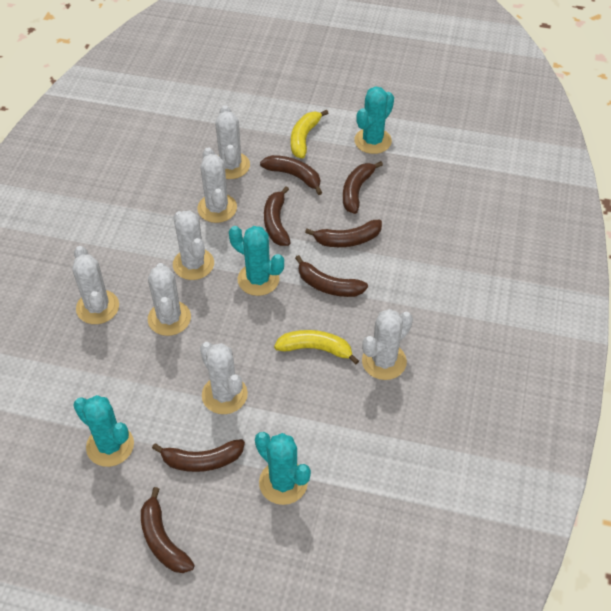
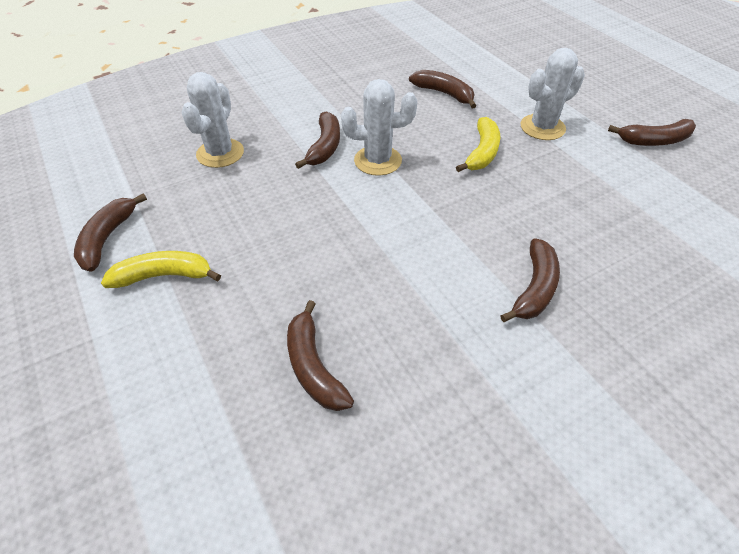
brown banana: 7 -> 6
turquoise cactus: 4 -> 0
white cactus: 7 -> 3

